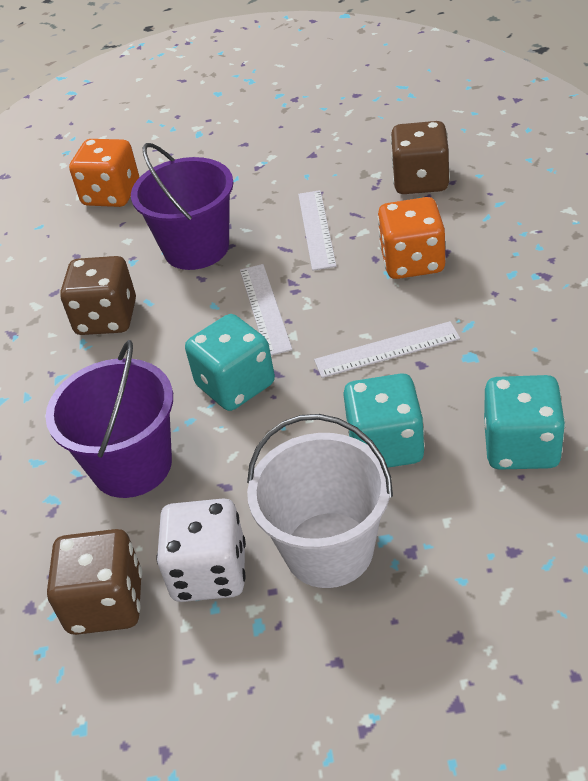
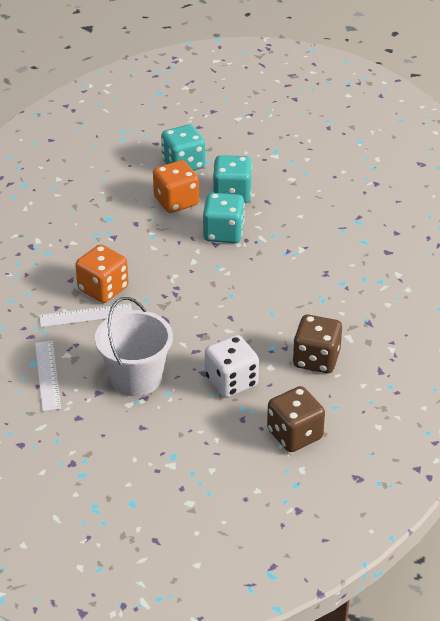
brown dice: 3 -> 2
purple bucket: 2 -> 0
white ruler: 3 -> 2

